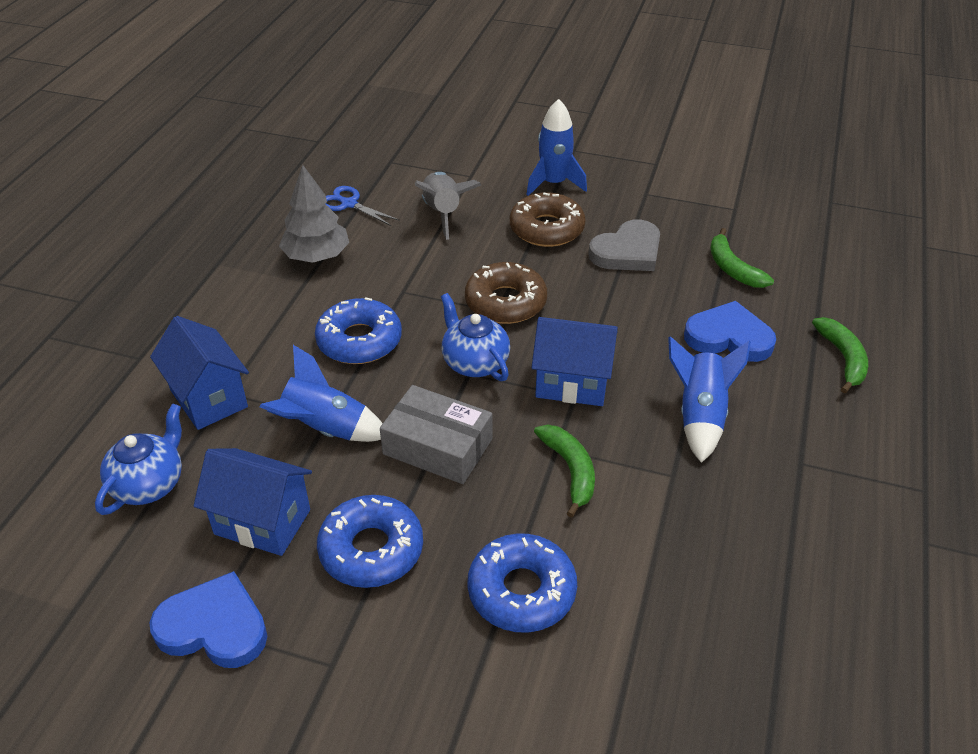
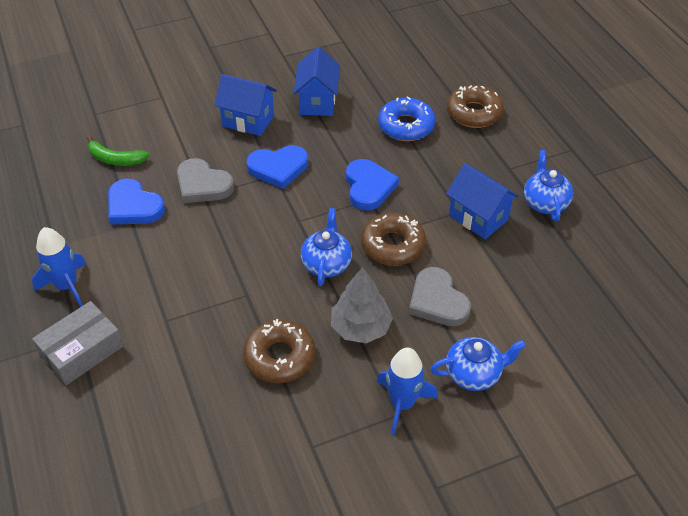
blue donut: 3 -> 1
blue heart: 2 -> 3
blue rocket: 3 -> 2
blue scissors: 1 -> 0
blue teapot: 2 -> 3
brown donut: 2 -> 3
green banana: 3 -> 1
grey heart: 1 -> 2
grey rocket: 1 -> 0

